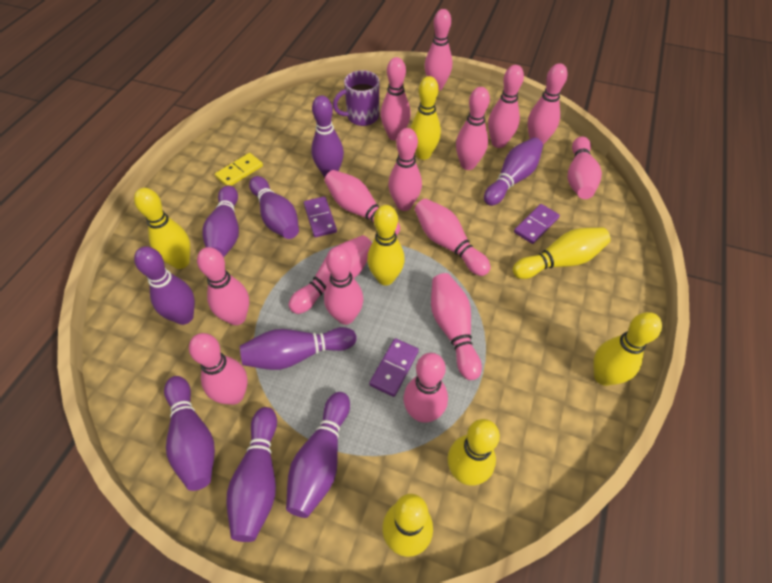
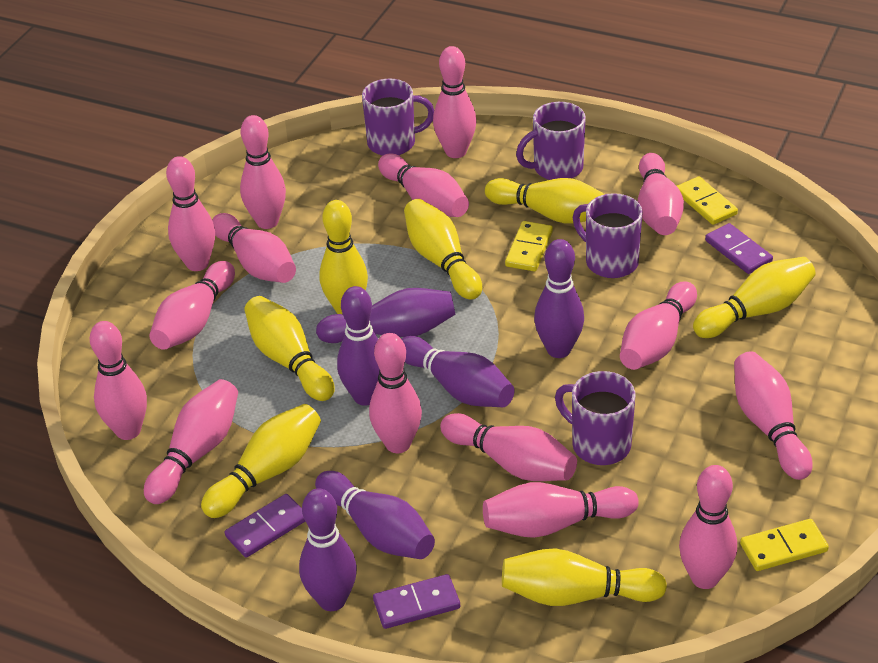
purple bowling pin: 9 -> 6
purple mug: 1 -> 4
yellow domino: 1 -> 3

